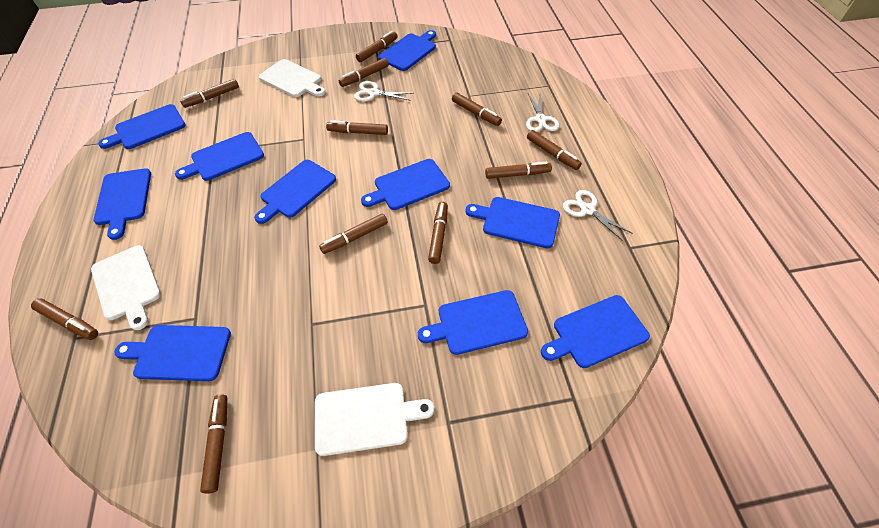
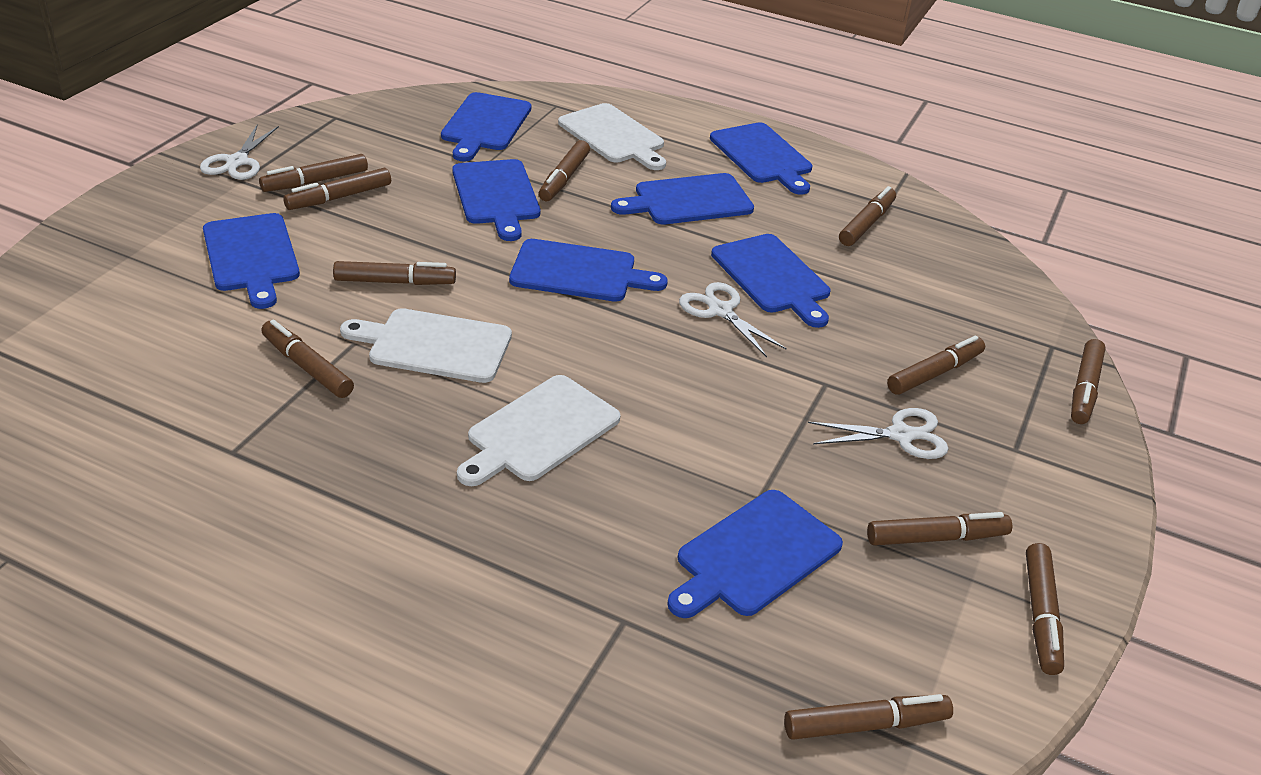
blue cutting board: 10 -> 8

